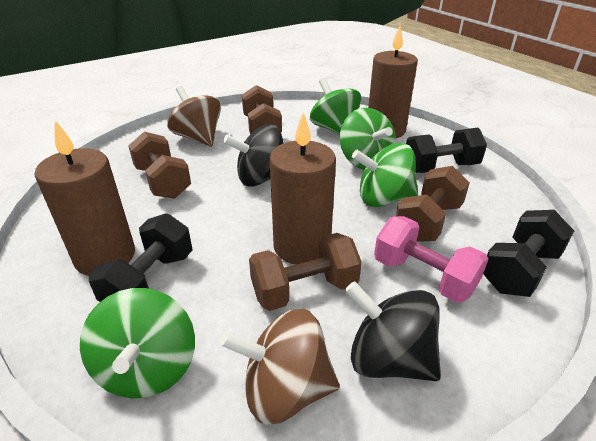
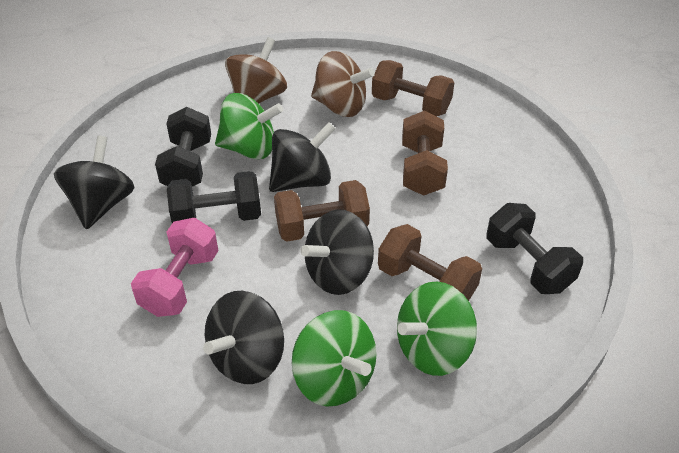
black spinning top: 2 -> 4
brown candle: 3 -> 0
green spinning top: 4 -> 3

